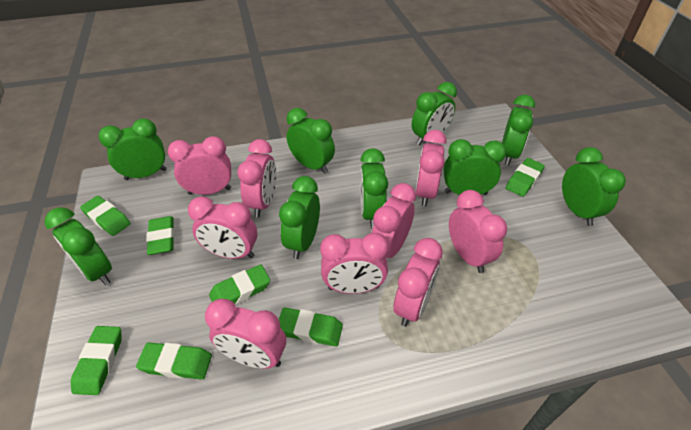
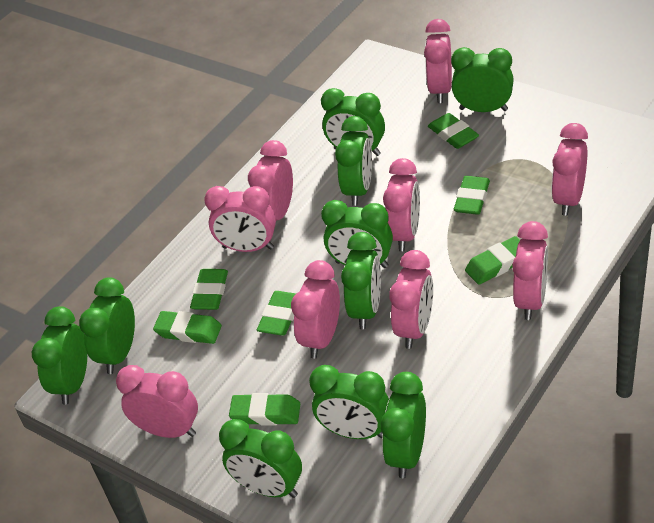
green clock: 9 -> 10

